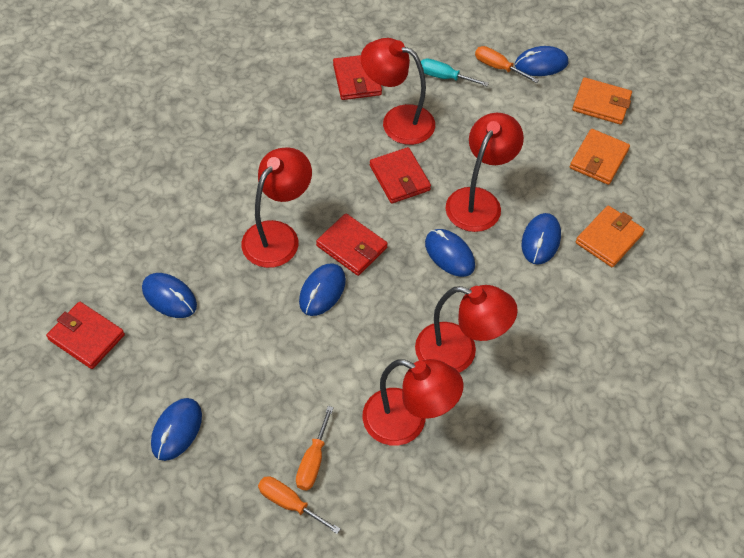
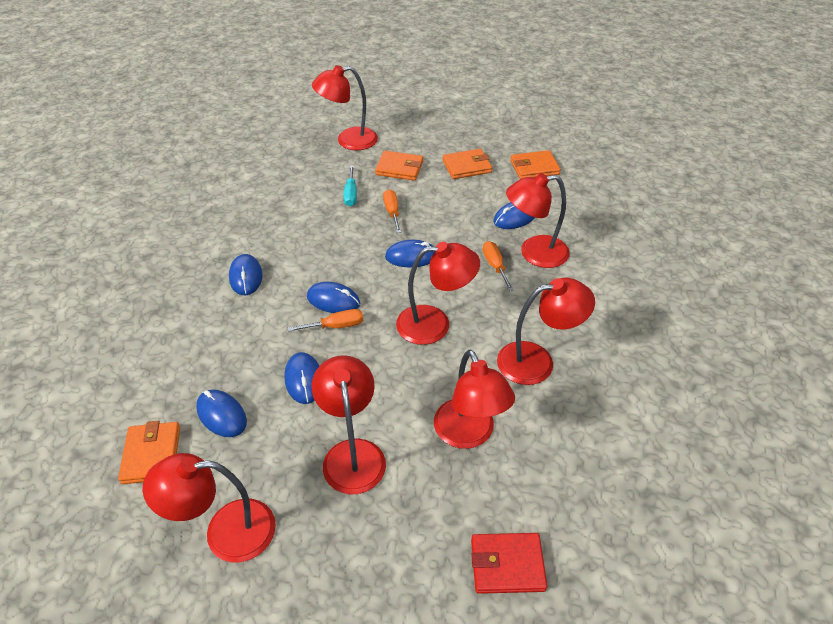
orange wallet: 3 -> 4
red lamp: 5 -> 7
red wallet: 4 -> 1

